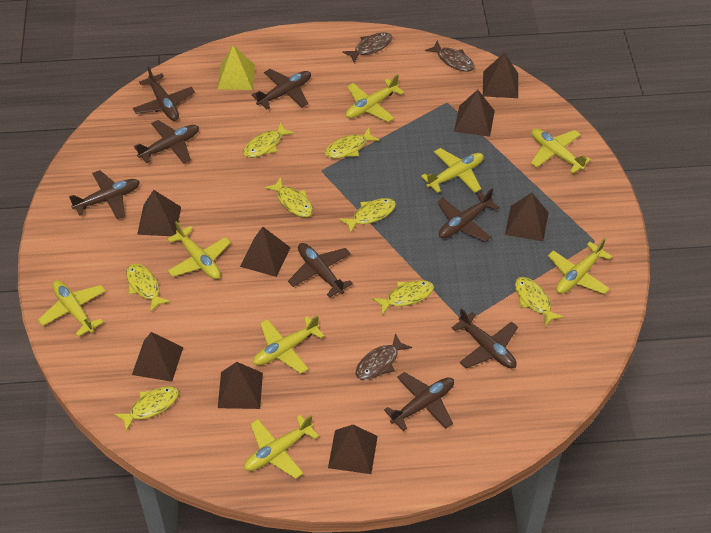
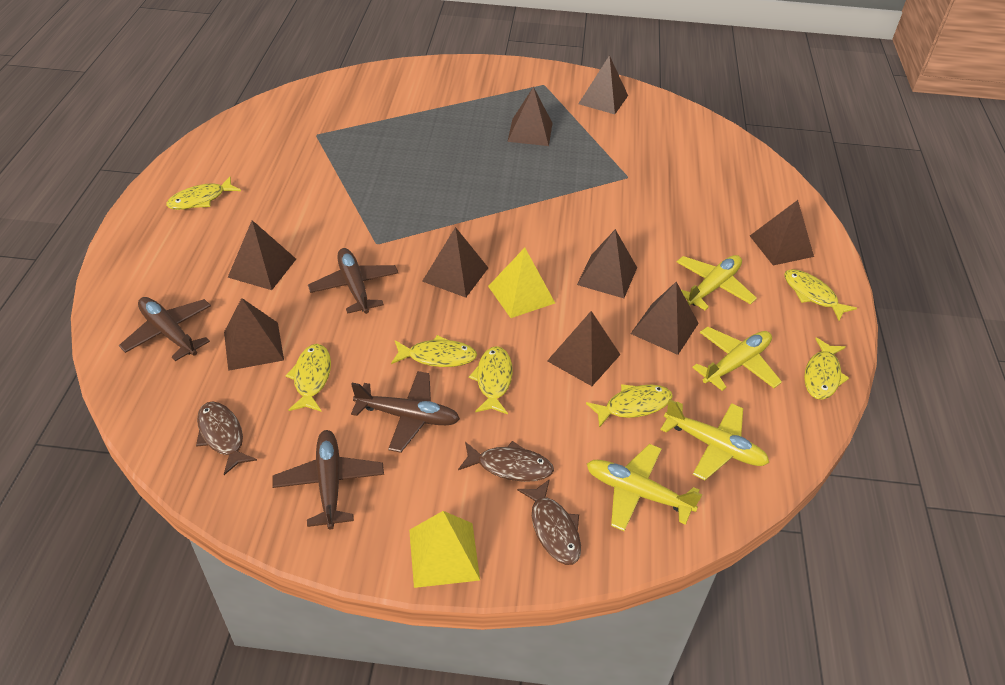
brown plane: 8 -> 4
brown pyramid: 8 -> 9
yellow fish: 8 -> 7
yellow plane: 8 -> 4
yellow pyramid: 1 -> 2

